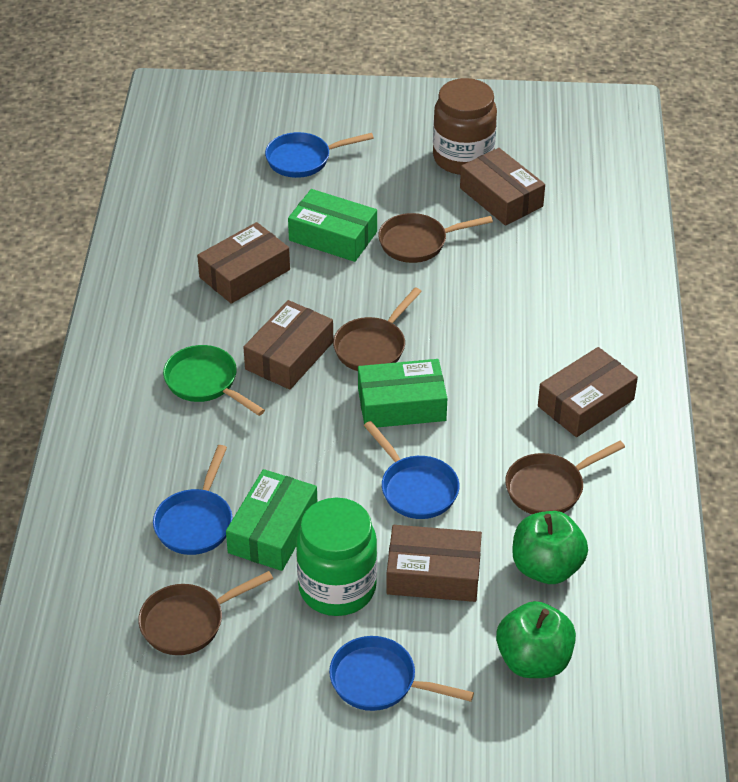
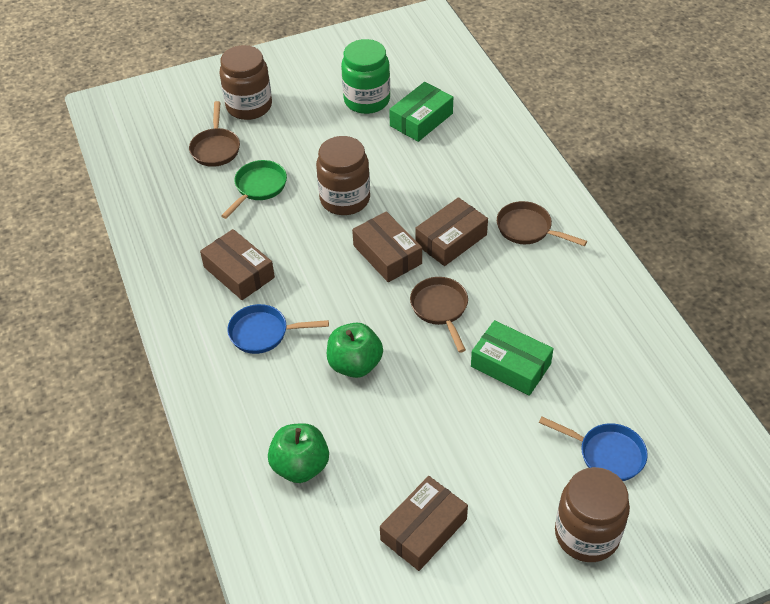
blue pan: 4 -> 2
brown box: 5 -> 4
brown jar: 1 -> 3
brown pan: 4 -> 3
green box: 3 -> 2

